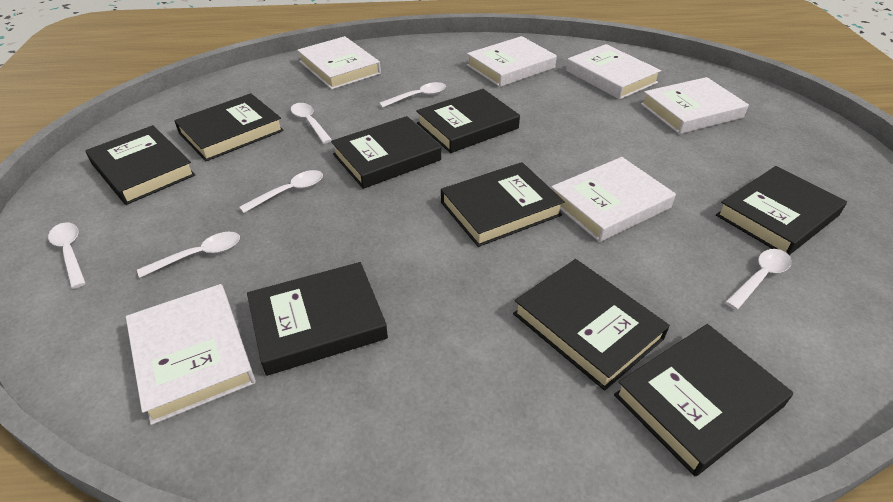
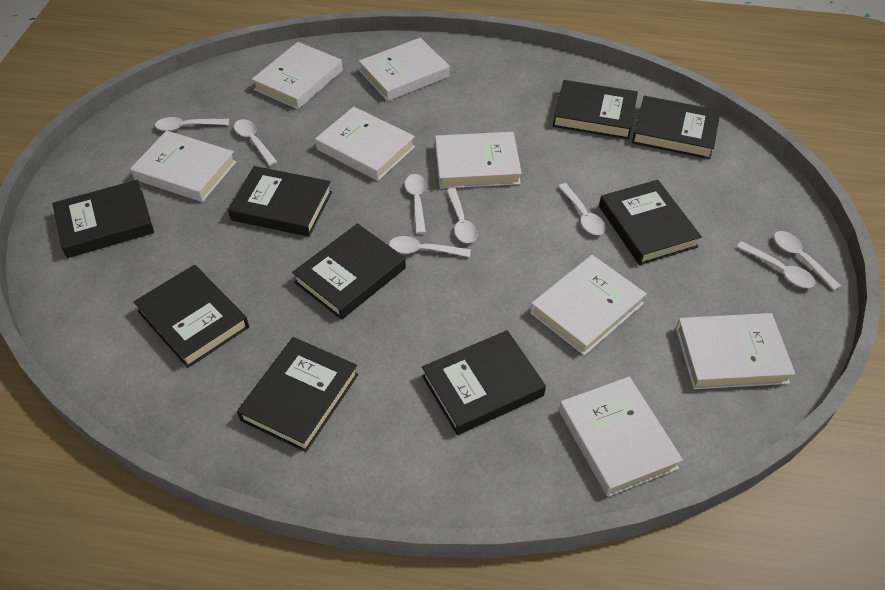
white book: 6 -> 8
white spoon: 6 -> 8

